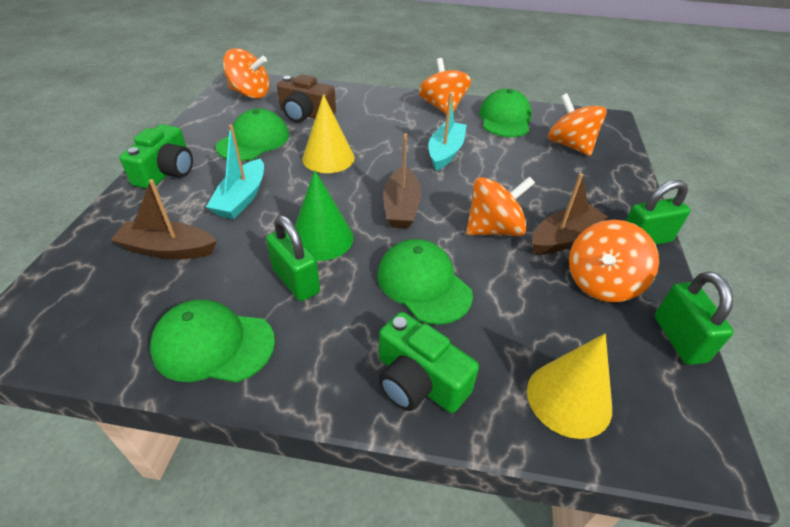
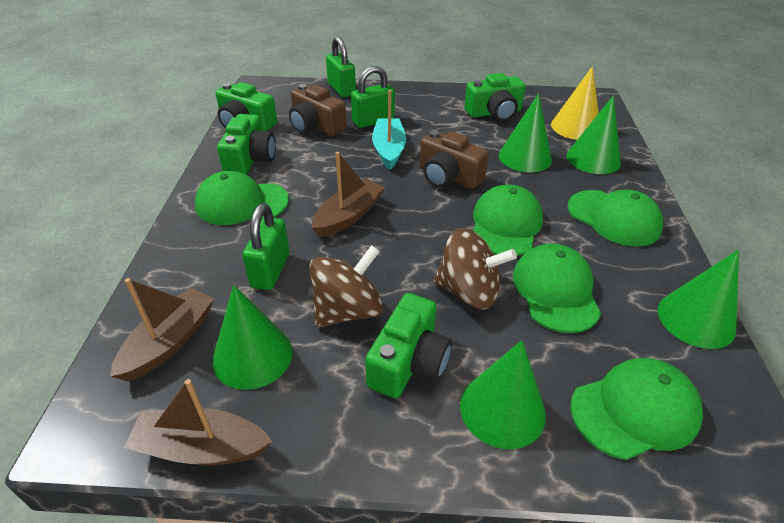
brown camera: 1 -> 2
brown spinning top: 0 -> 2
green camera: 2 -> 4
green cap: 4 -> 5
green cone: 1 -> 5
orange spinning top: 5 -> 0
turquoise boat: 2 -> 1
yellow cone: 2 -> 1

